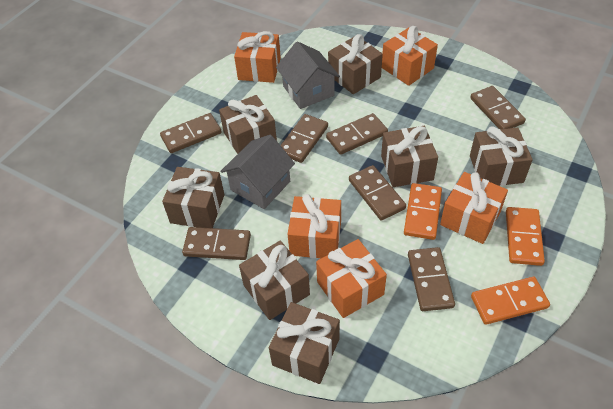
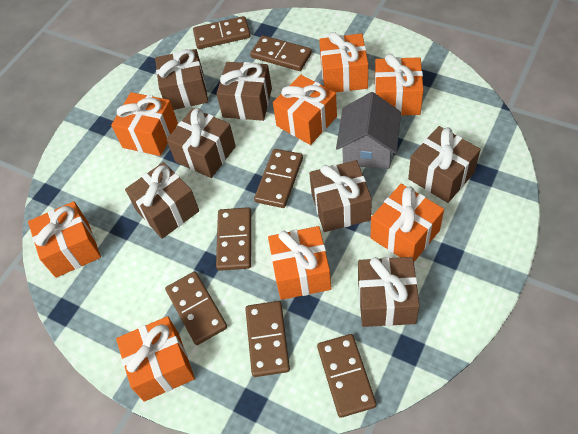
grey house: 2 -> 1
orange domino: 3 -> 0
orange gift: 5 -> 8

